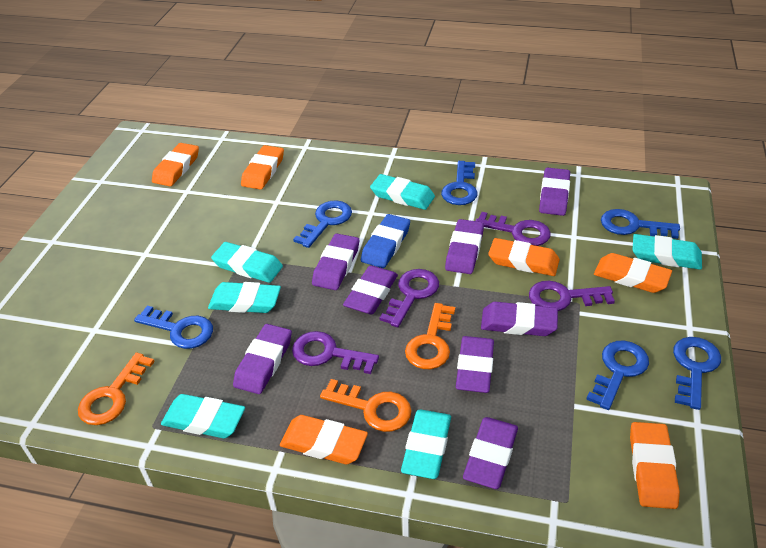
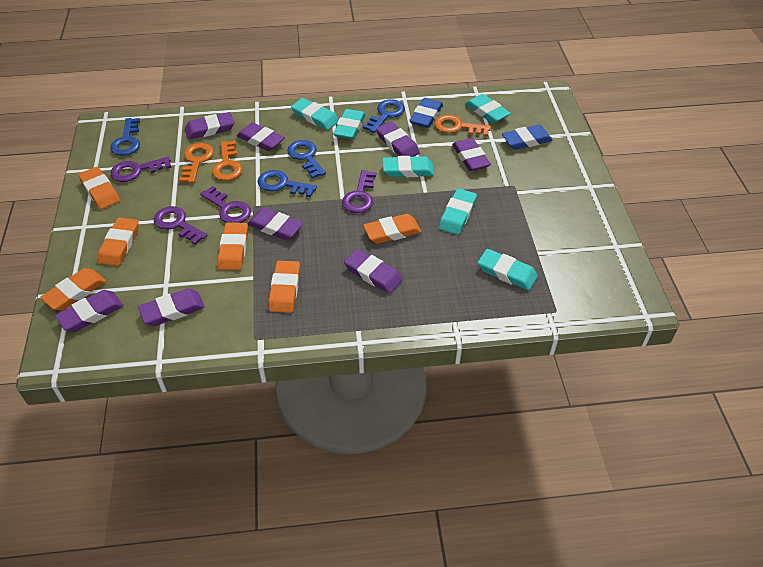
blue eraser: 1 -> 2
blue key: 6 -> 4

